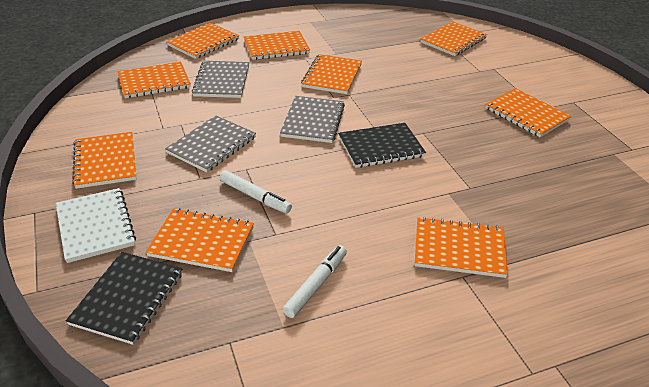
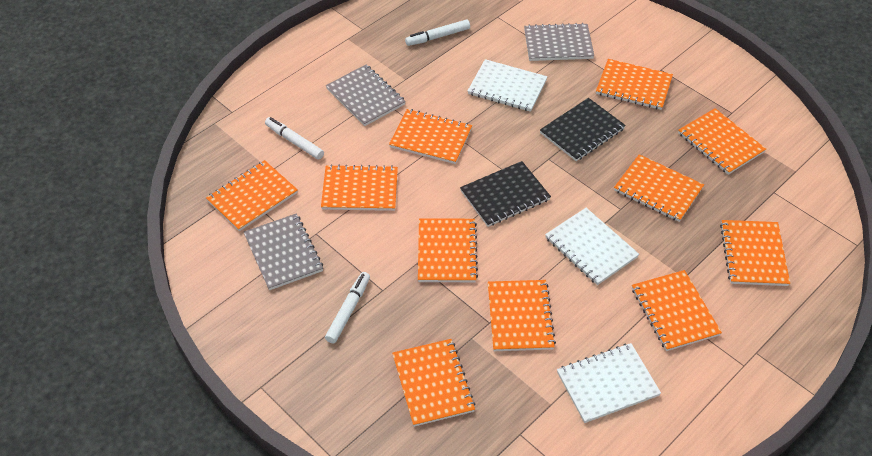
orange notebook: 9 -> 11
white marker: 2 -> 3
white notebook: 1 -> 3

